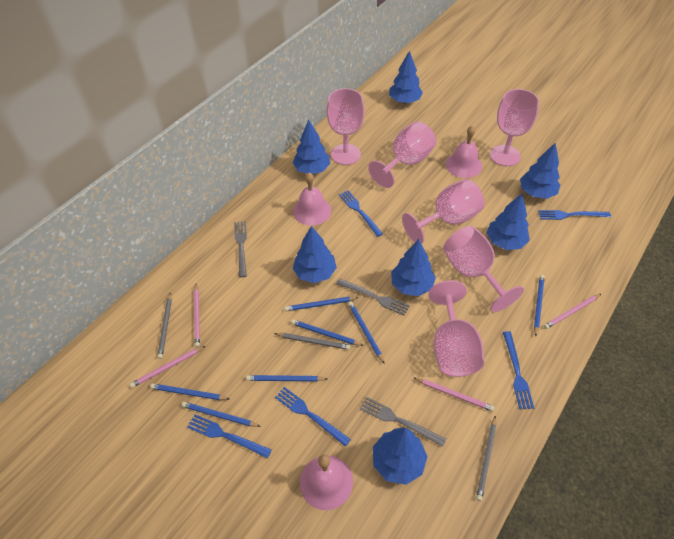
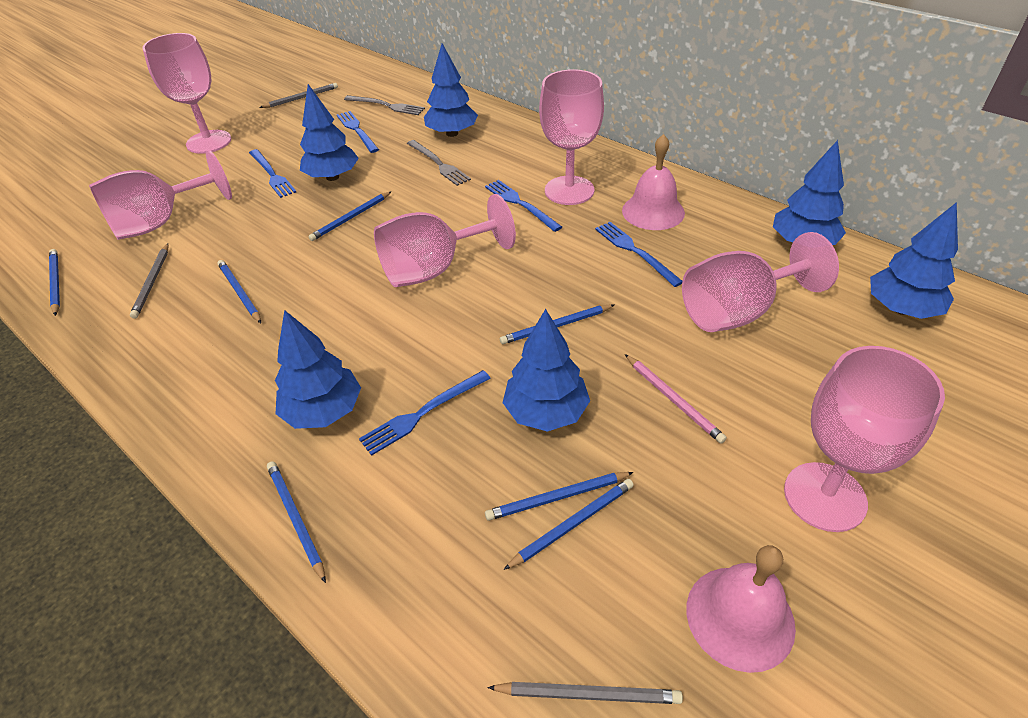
blue tree: 7 -> 6
grey fork: 3 -> 2
pink bell: 3 -> 2
pink pencil: 4 -> 1

